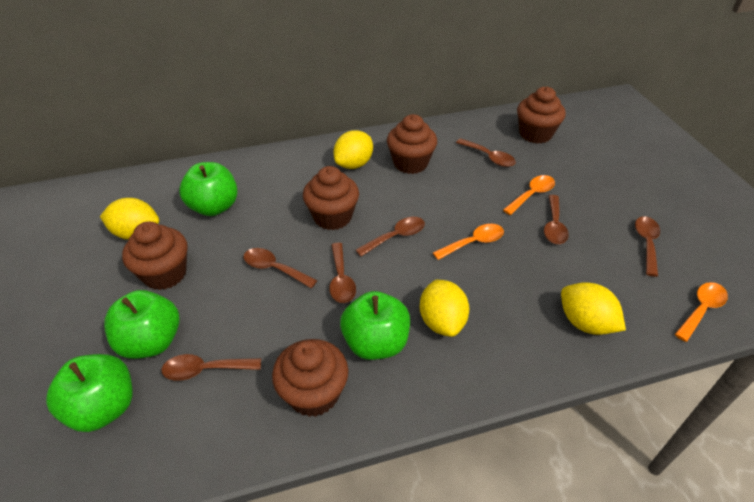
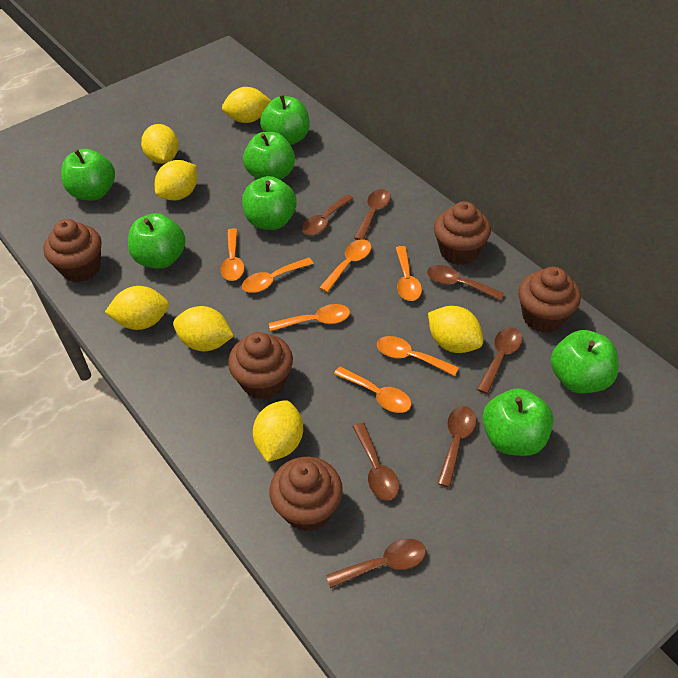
green apple: 4 -> 7
orange spoon: 3 -> 7
yellow lemon: 4 -> 7

